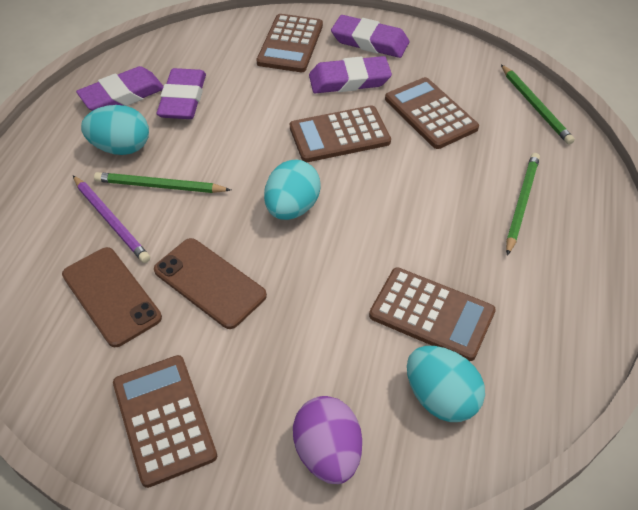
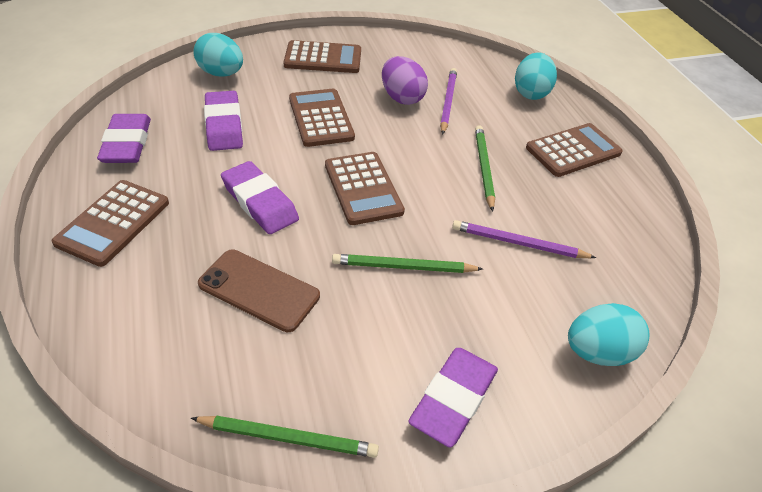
brown phone: 2 -> 1
purple pencil: 1 -> 2

